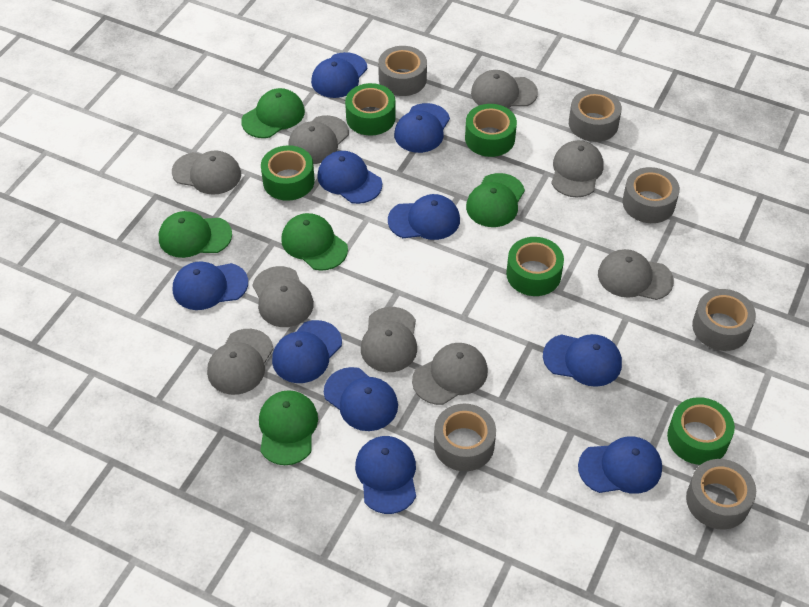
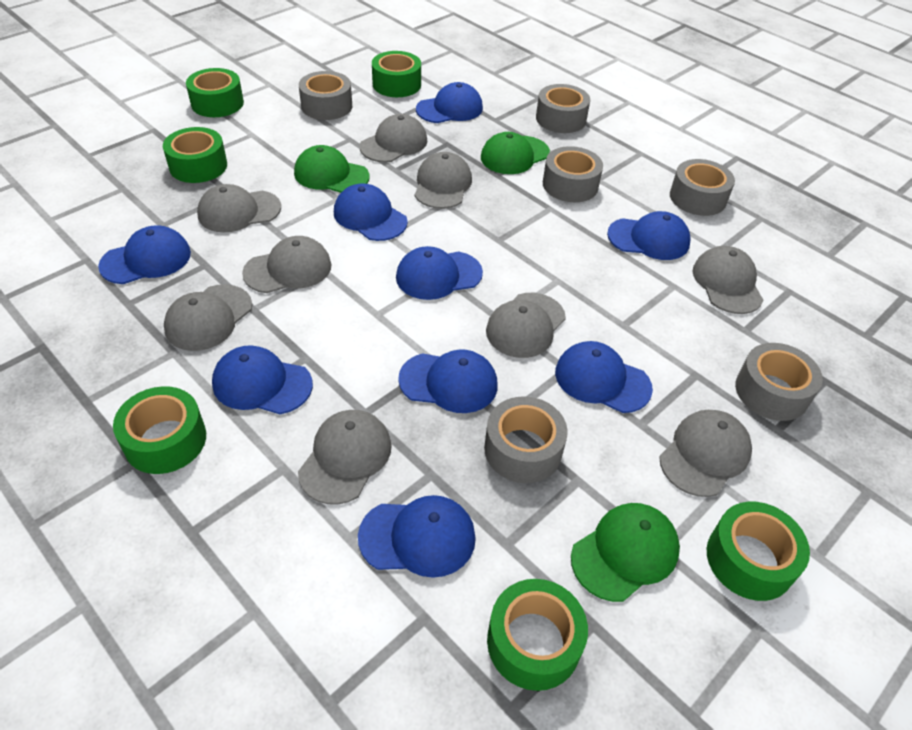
blue cap: 10 -> 9
green cap: 5 -> 3
green tape: 5 -> 6

